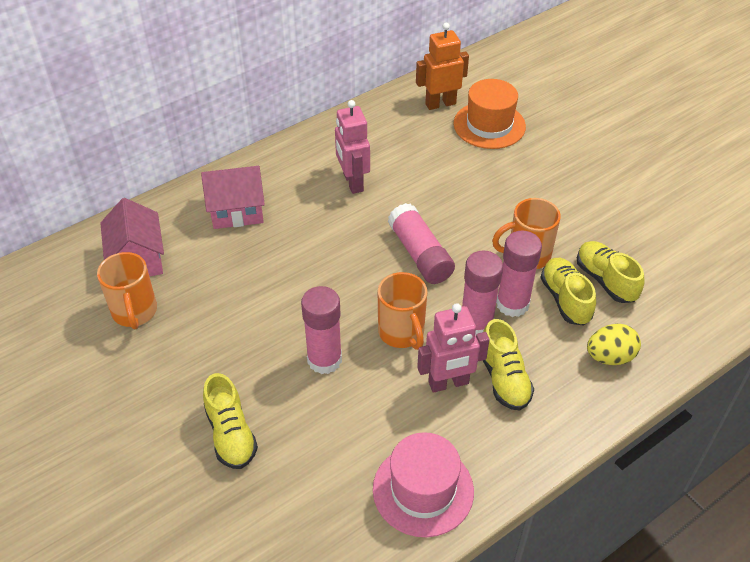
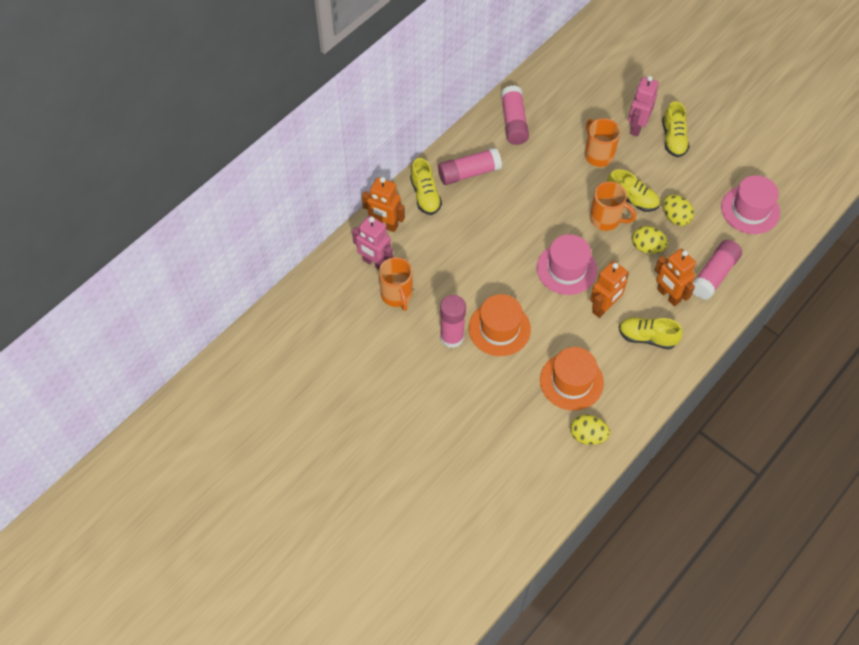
orange hat: 1 -> 2
orange robot: 1 -> 3
pink hat: 1 -> 2
pink house: 2 -> 0
yellow egg: 1 -> 3

